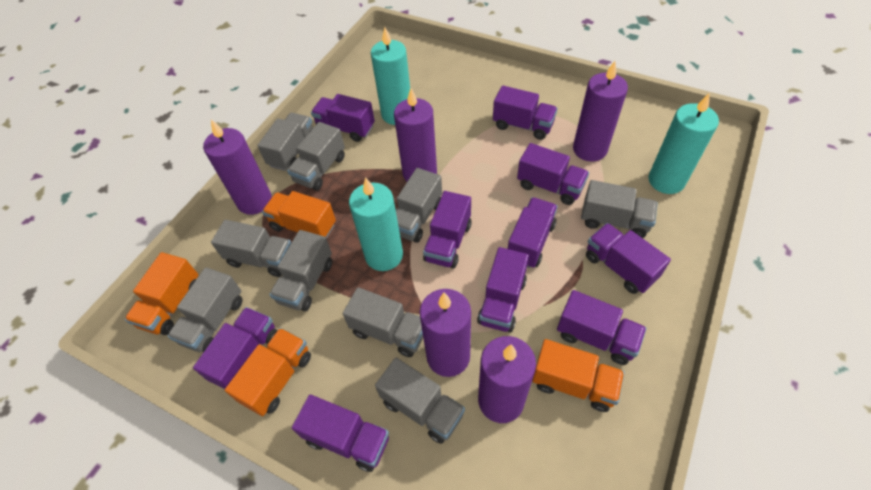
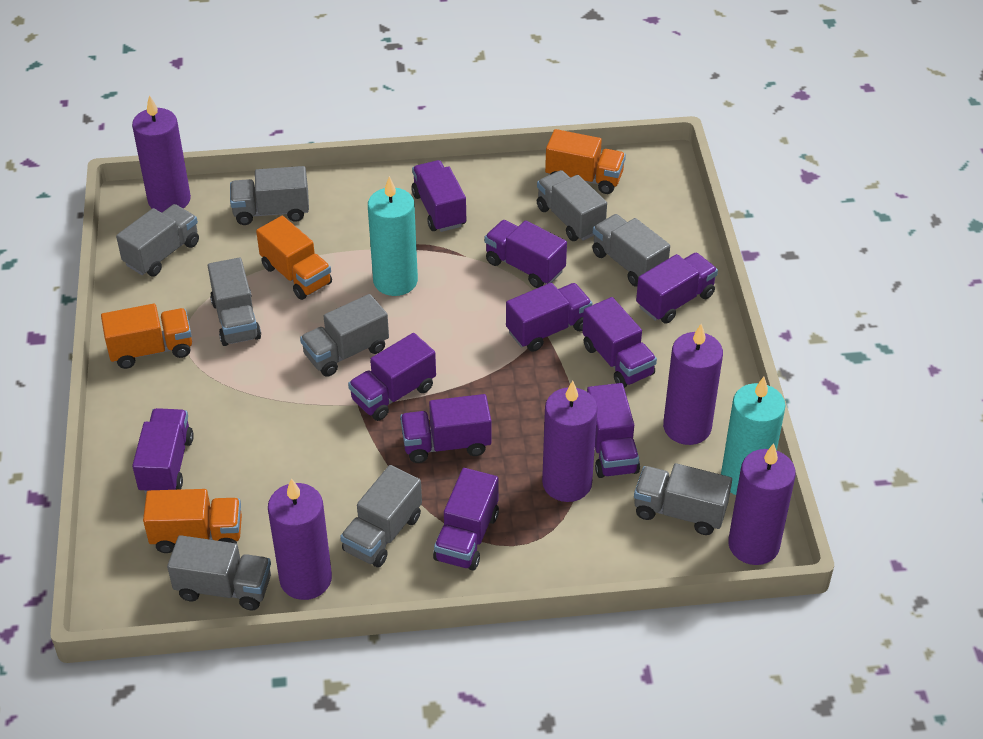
turquoise candle: 3 -> 2

